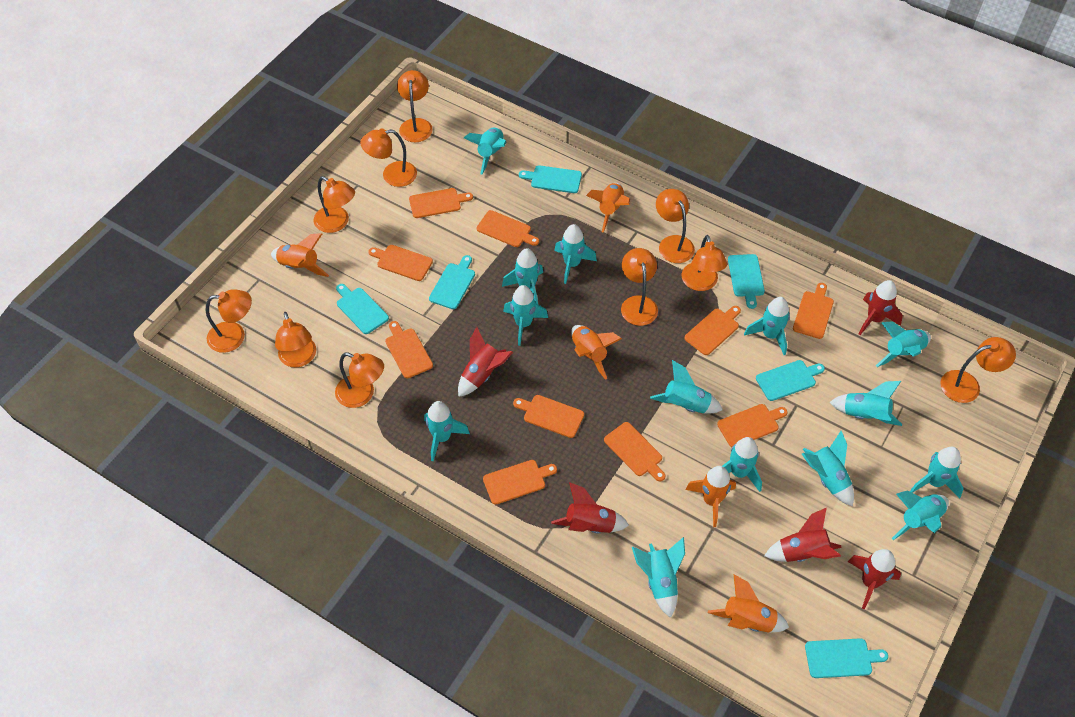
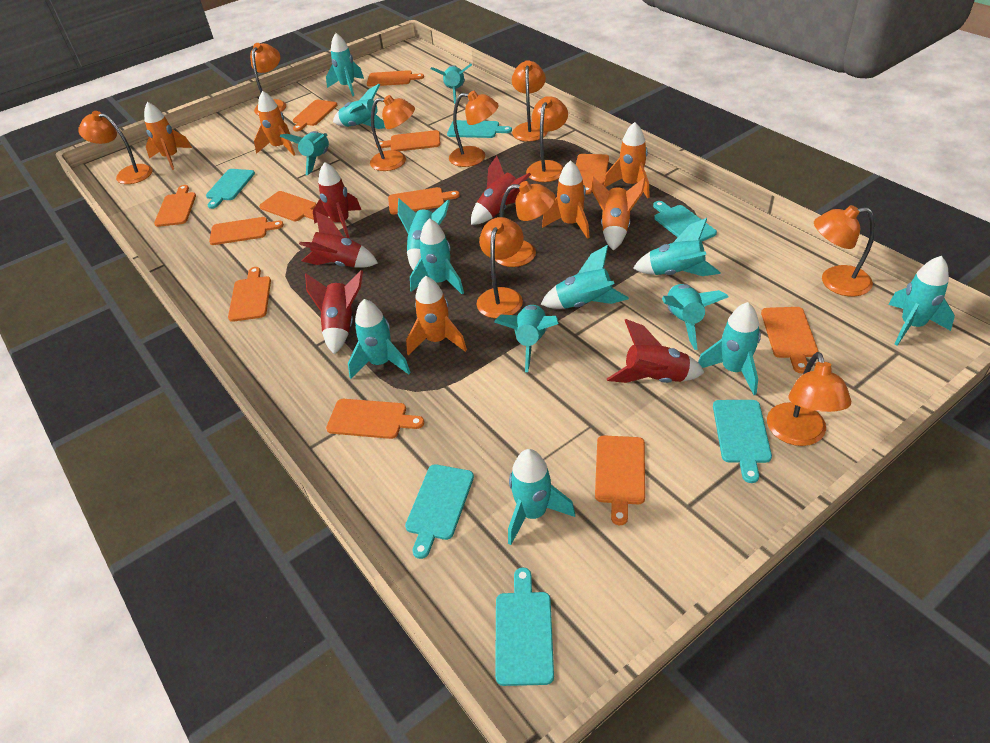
orange cutting board: 10 -> 12
orange rocket: 5 -> 6

